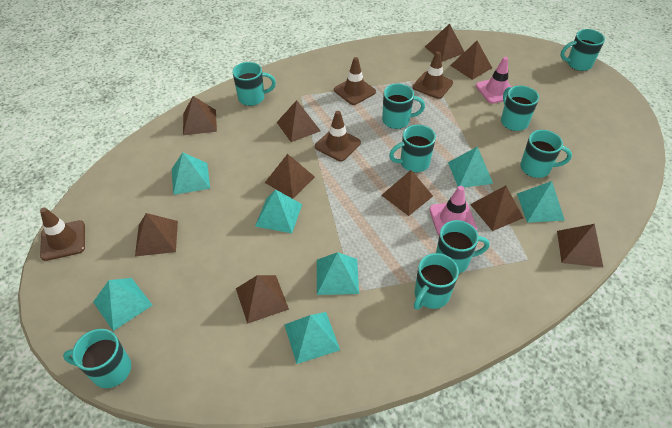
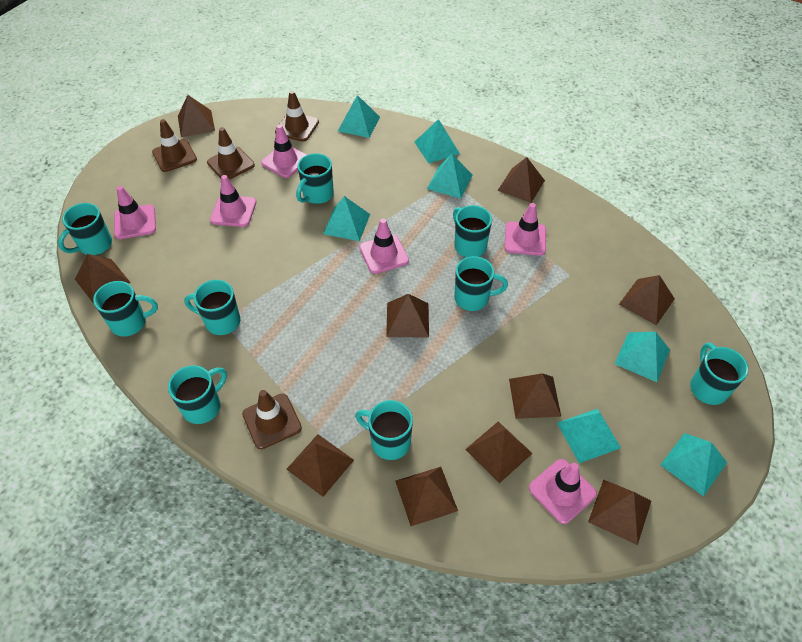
pink traffic cone: 2 -> 6

